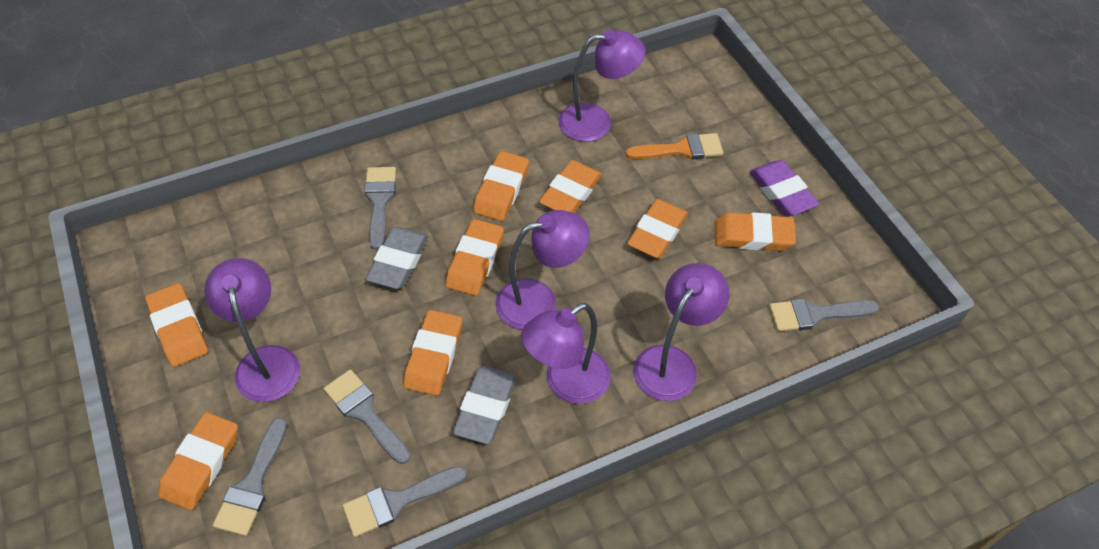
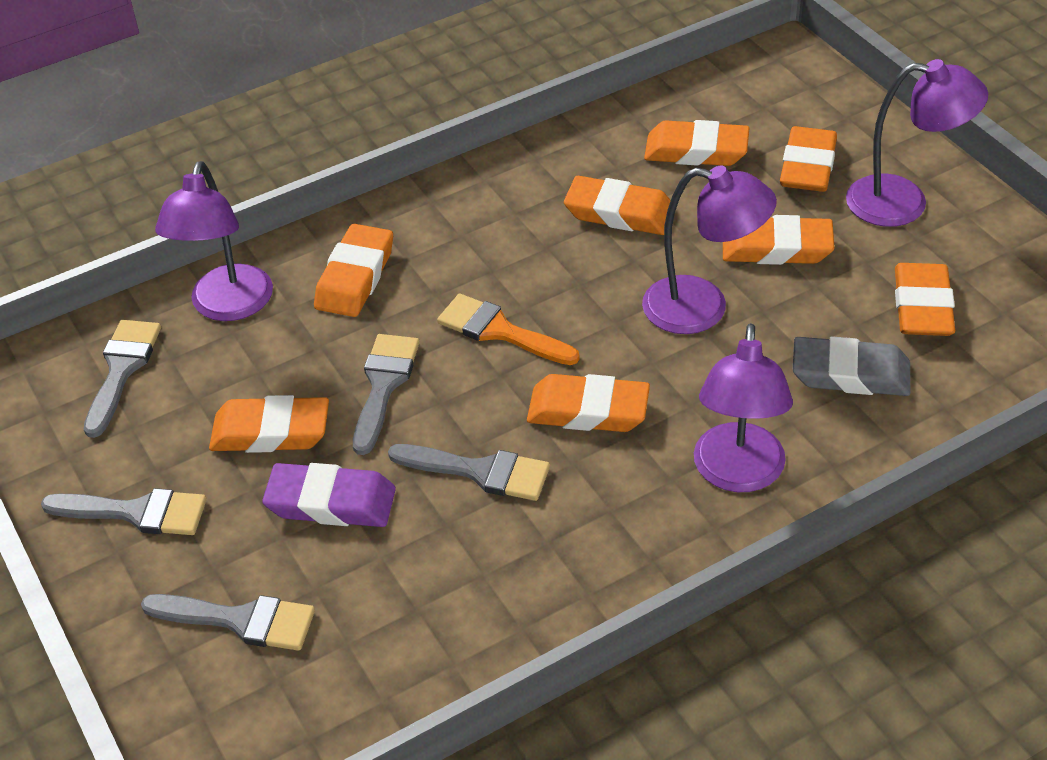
grey eraser: 2 -> 1
purple lamp: 5 -> 4

